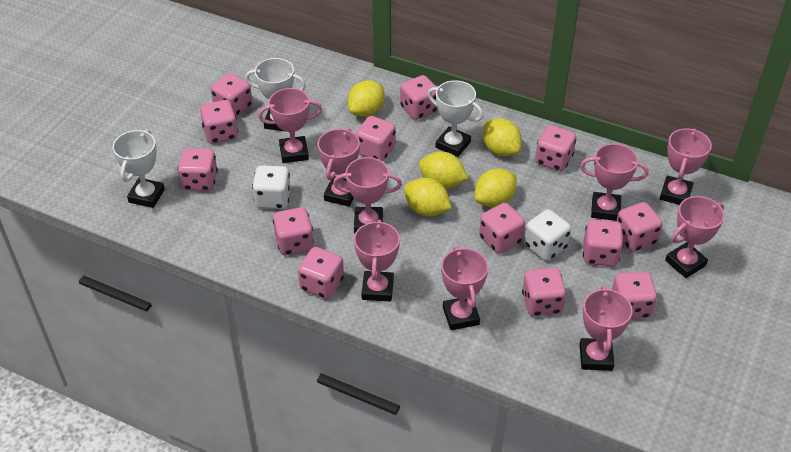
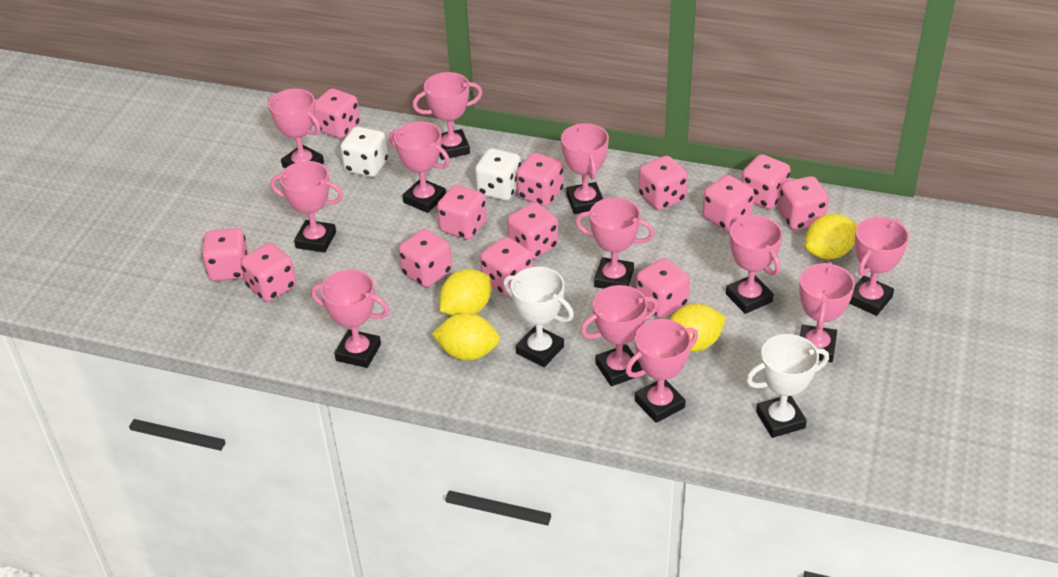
pink trophy: 9 -> 12
white trophy: 3 -> 2
yellow lemon: 5 -> 4

